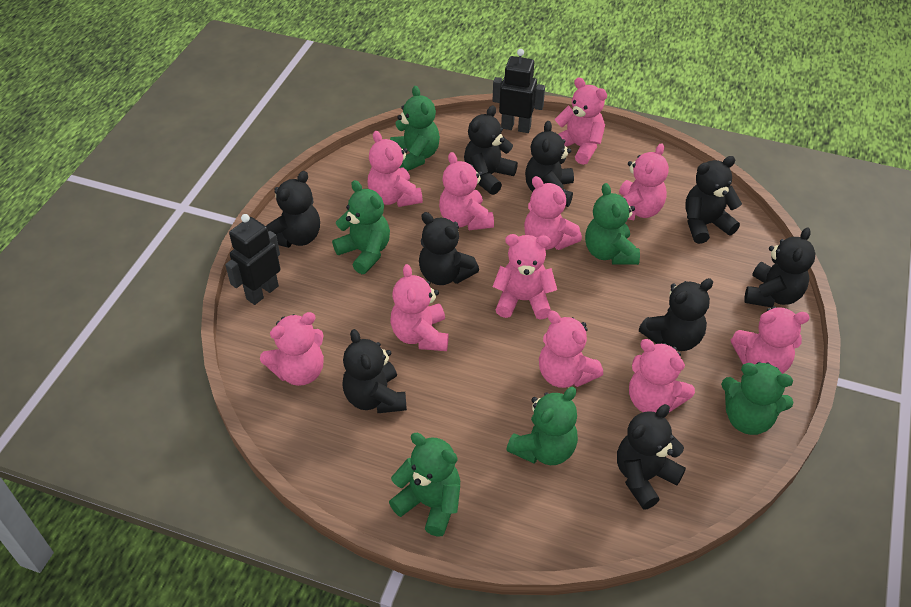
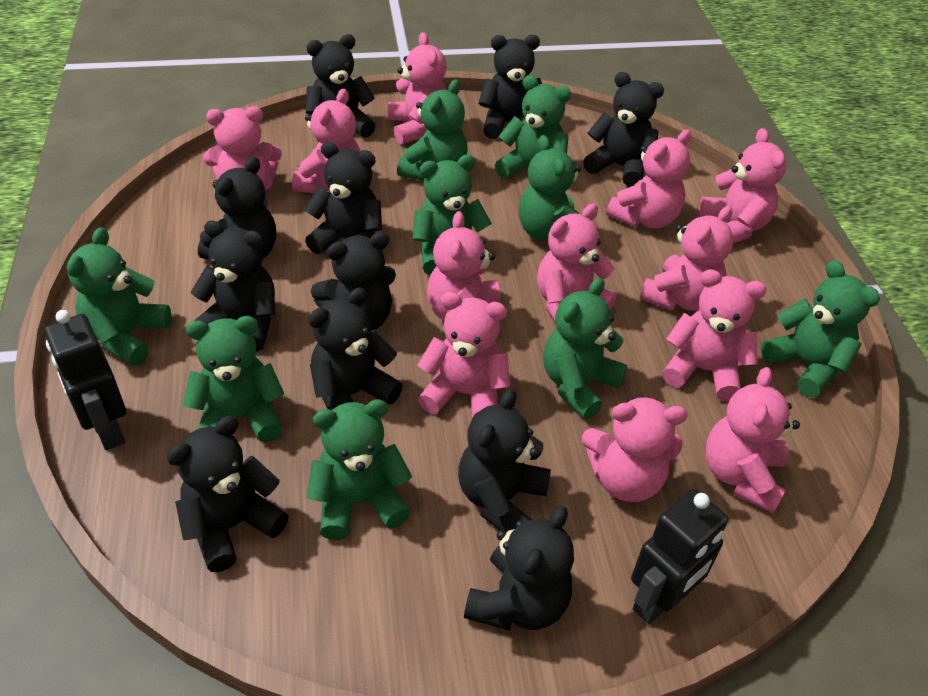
black teddy bear: 9 -> 11
green teddy bear: 6 -> 9
pink teddy bear: 11 -> 12

